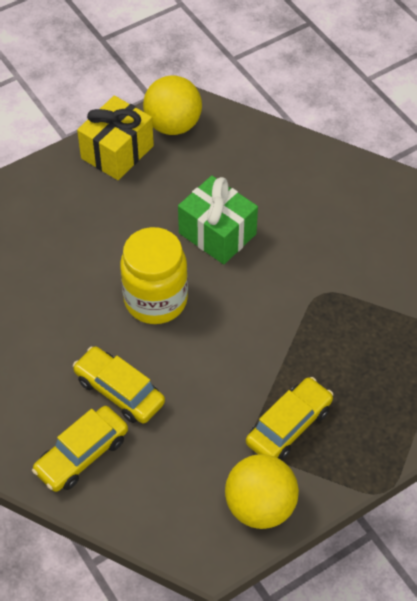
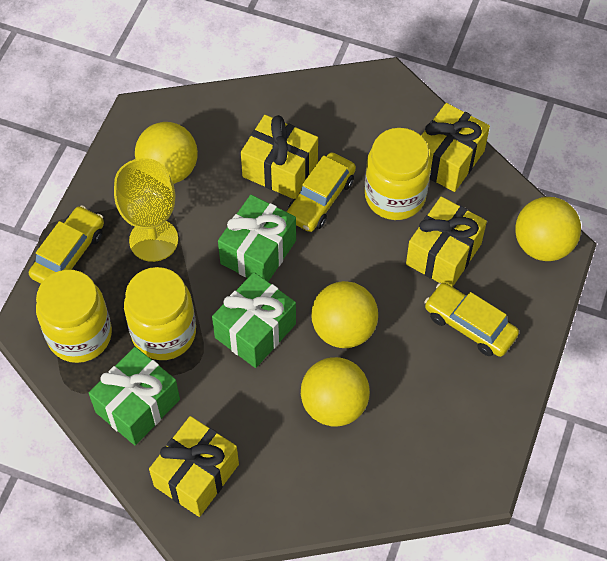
green gift: 1 -> 3
yellow ball: 2 -> 4
yellow gift: 1 -> 4
yellow goblet: 0 -> 1
yellow jar: 1 -> 3

